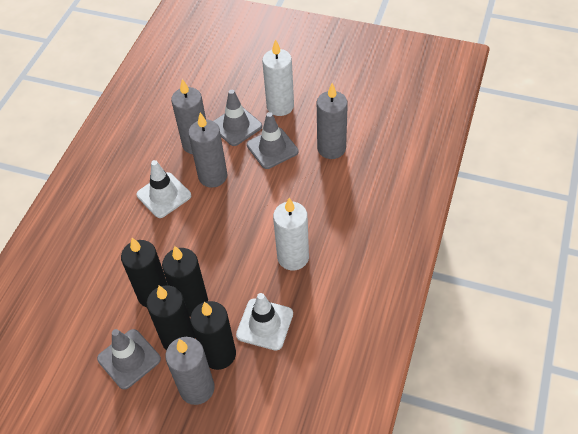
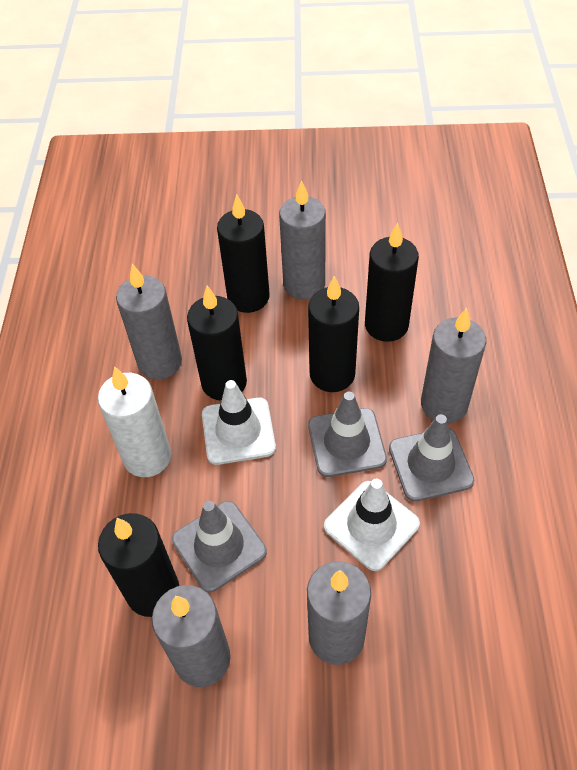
black candle: 4 -> 5
grey candle: 4 -> 5
white candle: 2 -> 1

